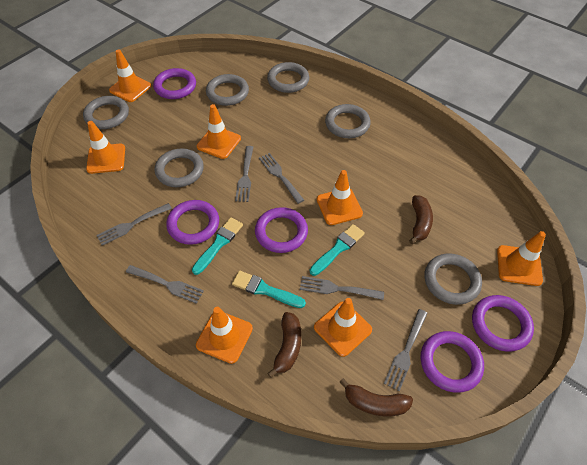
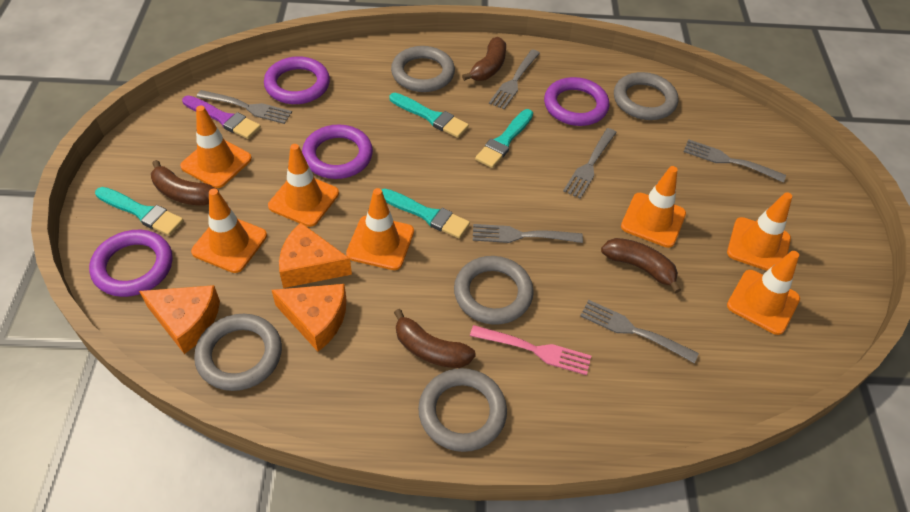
brown banana: 3 -> 4
grey ring: 6 -> 5
orange cheese: 0 -> 3
pink fork: 0 -> 1
purple brush: 0 -> 1
purple ring: 5 -> 4
turquoise brush: 3 -> 4

